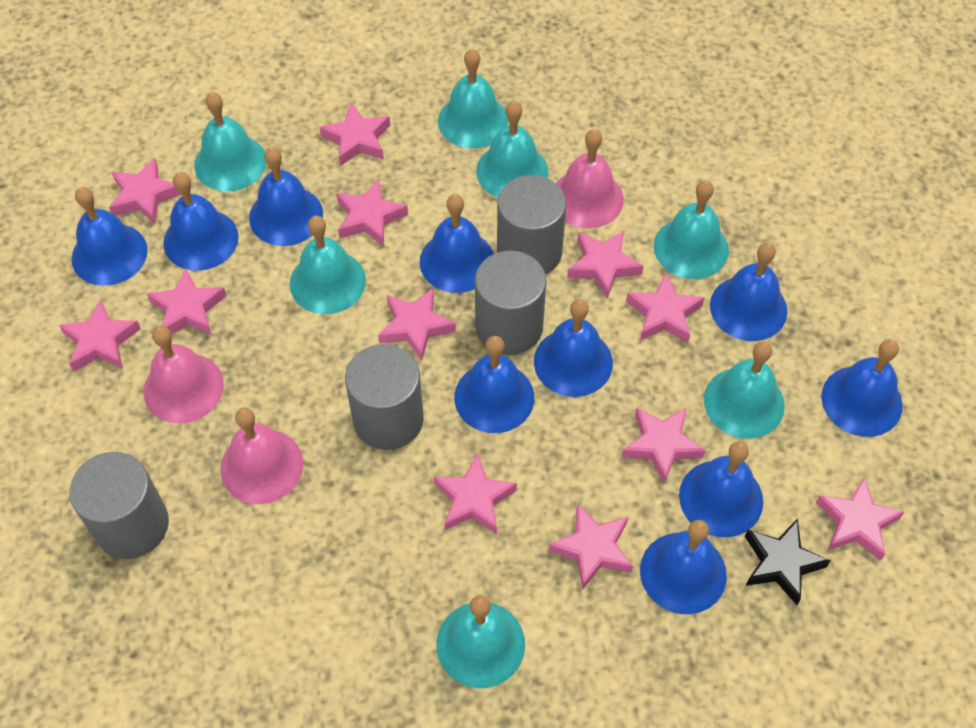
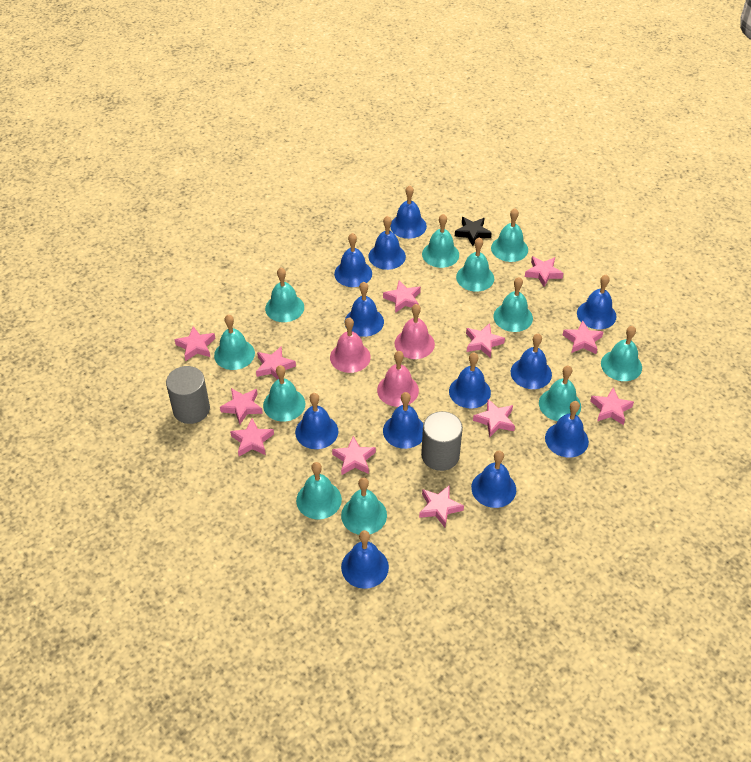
blue bell: 10 -> 12
grey cylinder: 4 -> 2
turquoise bell: 7 -> 11

